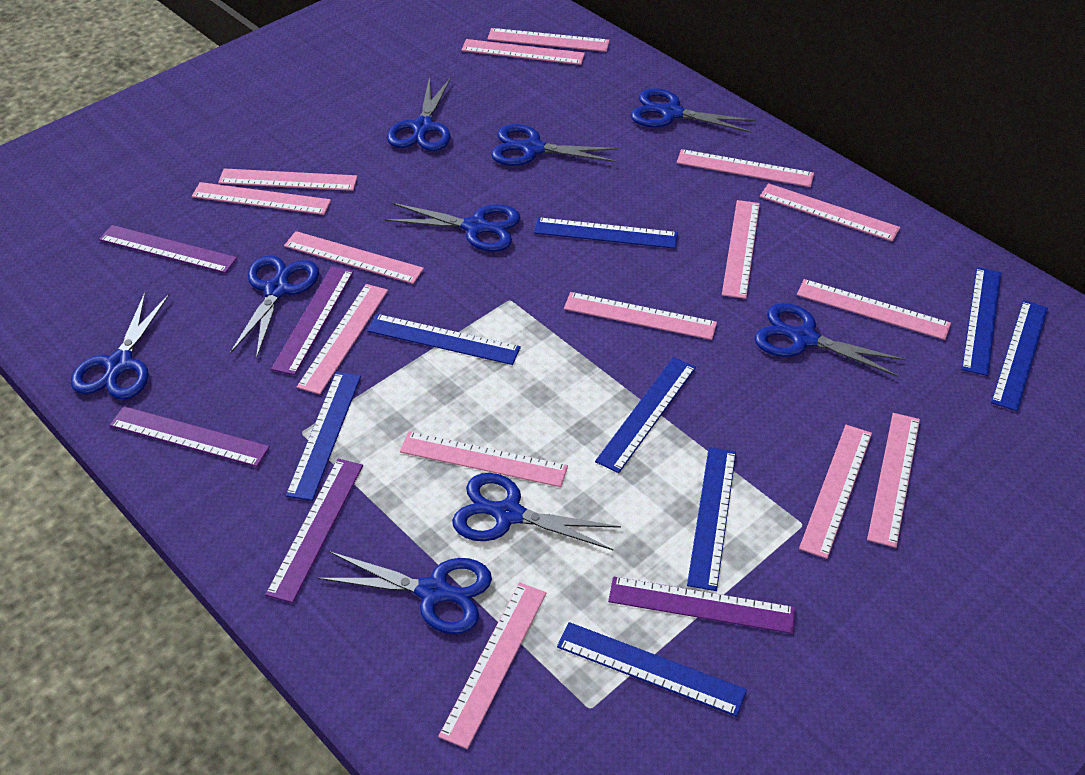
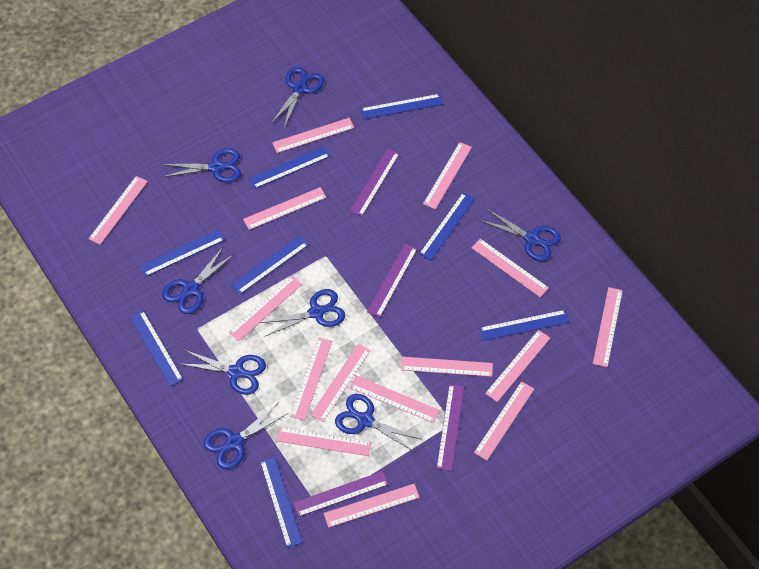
blue scissors: 9 -> 8
purple ruler: 5 -> 4

